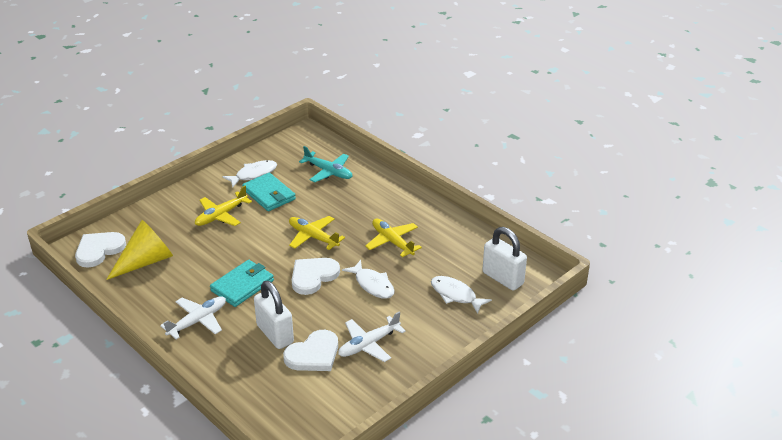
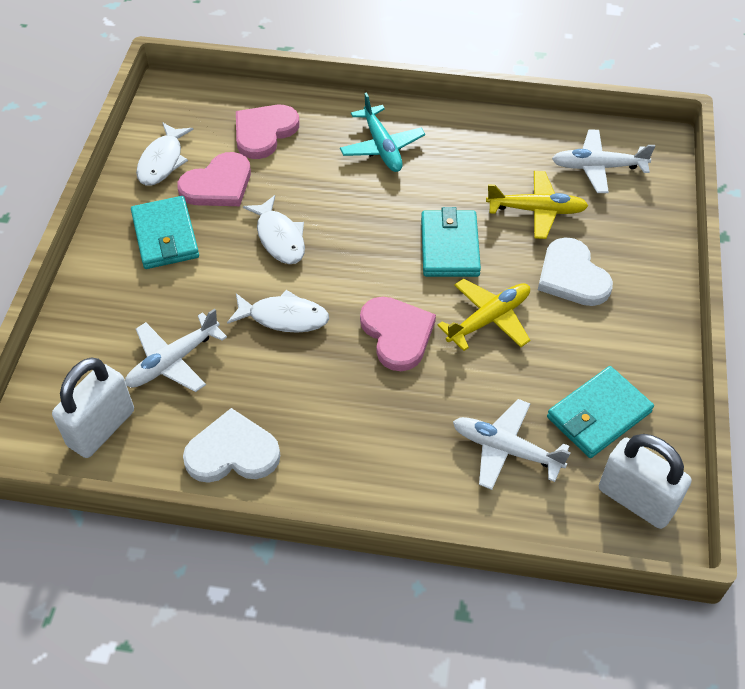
pink heart: 0 -> 3
turquoise wallet: 2 -> 3
white heart: 3 -> 2
white plane: 2 -> 3
yellow cone: 1 -> 0
yellow plane: 3 -> 2

